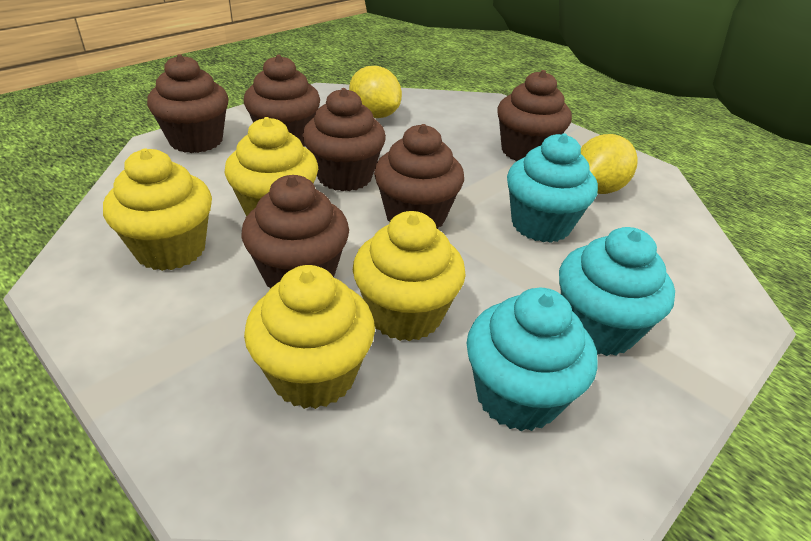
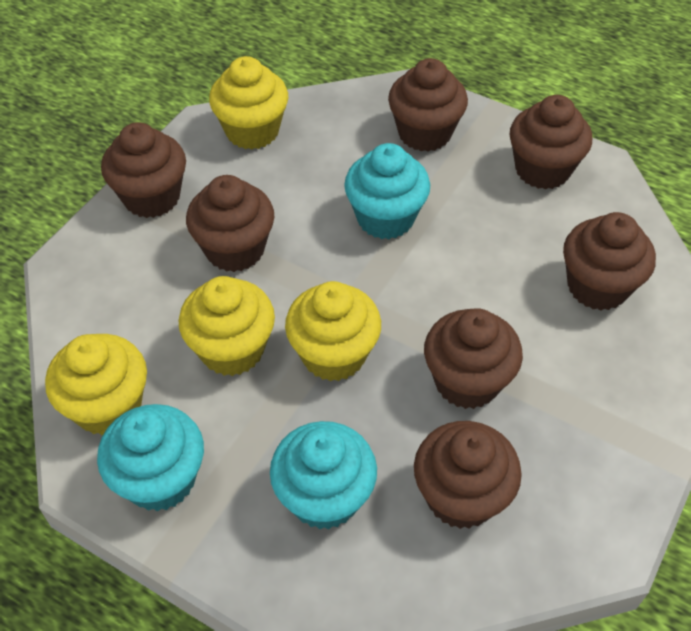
brown cupcake: 6 -> 7
yellow lemon: 2 -> 0

